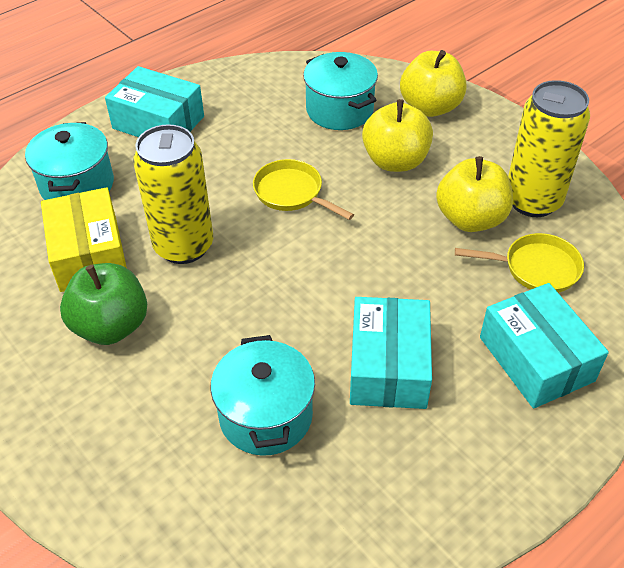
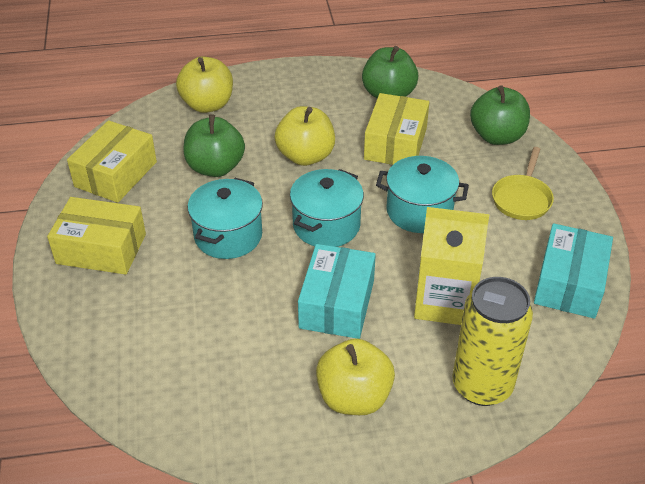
green apple: 1 -> 3
turquoise box: 3 -> 2
yellow box: 1 -> 3
yellow can: 2 -> 1
yellow carton: 0 -> 1
yellow pan: 2 -> 1

